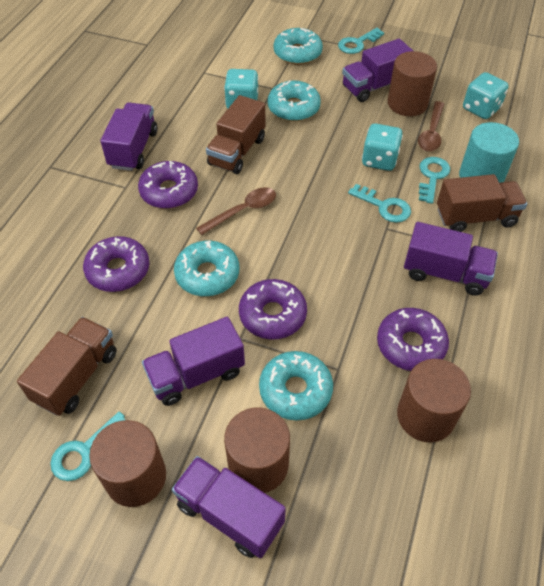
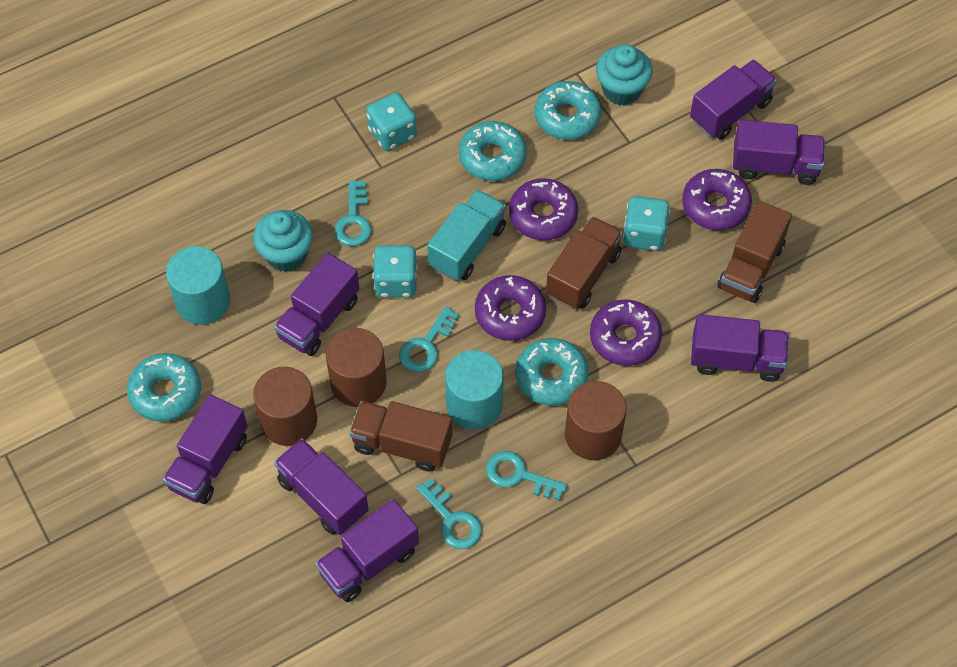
brown cylinder: 4 -> 3
brown spoon: 2 -> 0
purple truck: 5 -> 7
turquoise cupcake: 0 -> 2
turquoise cylinder: 1 -> 2
turquoise truck: 0 -> 1

